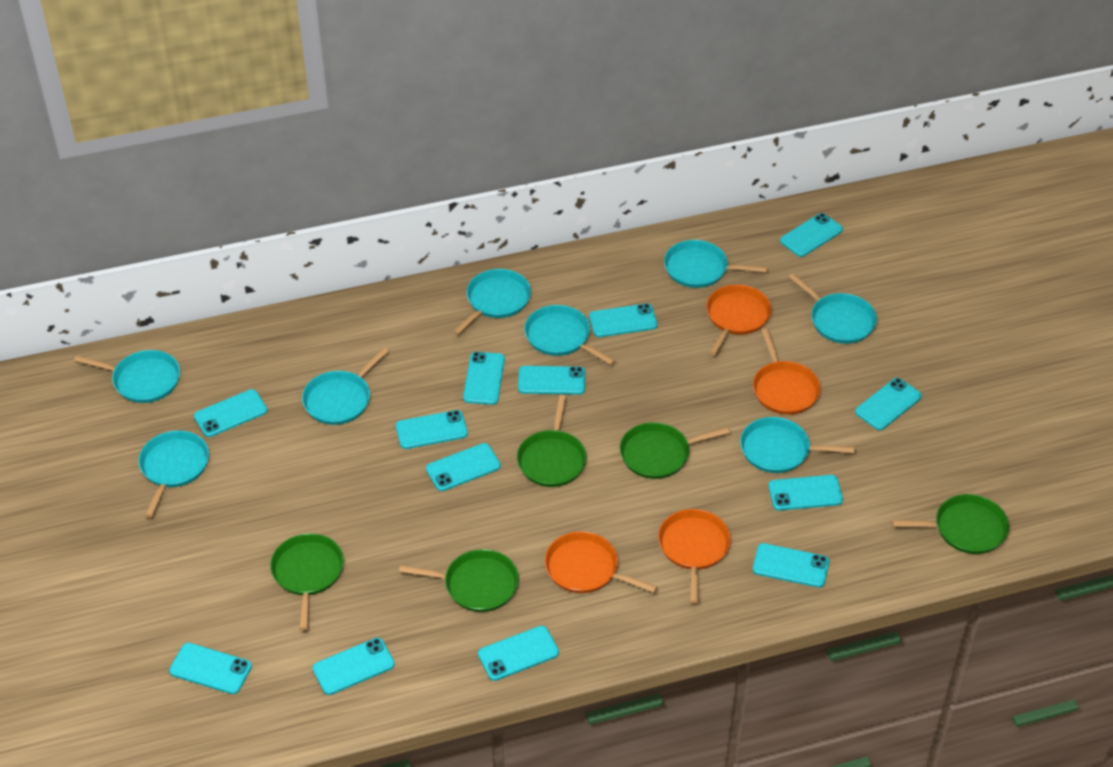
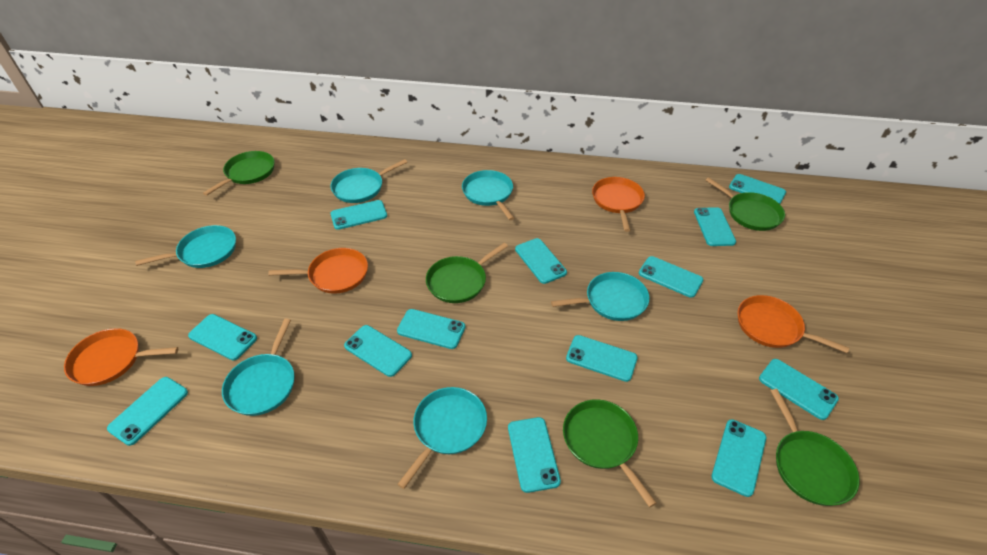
turquoise pan: 8 -> 6

